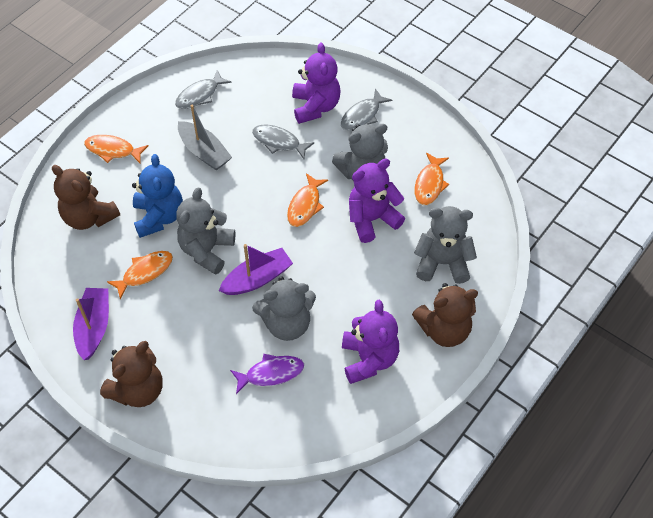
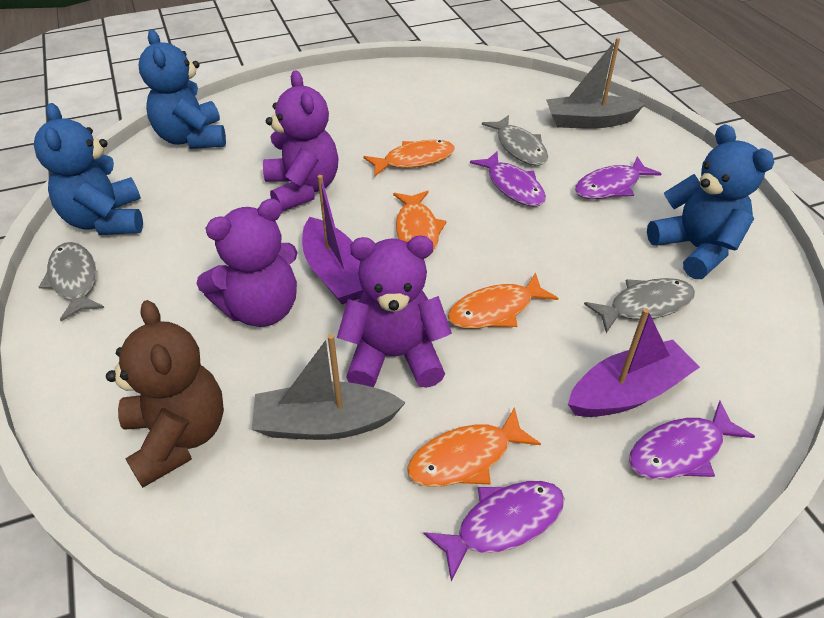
blue teddy bear: 1 -> 3
brown teddy bear: 3 -> 1
grey boat: 1 -> 2
grey teddy bear: 4 -> 0
purple fish: 1 -> 4

